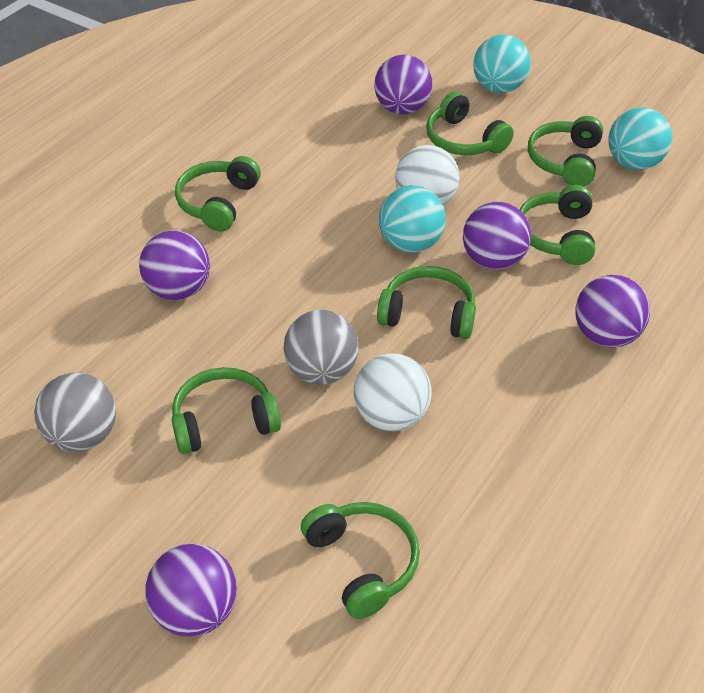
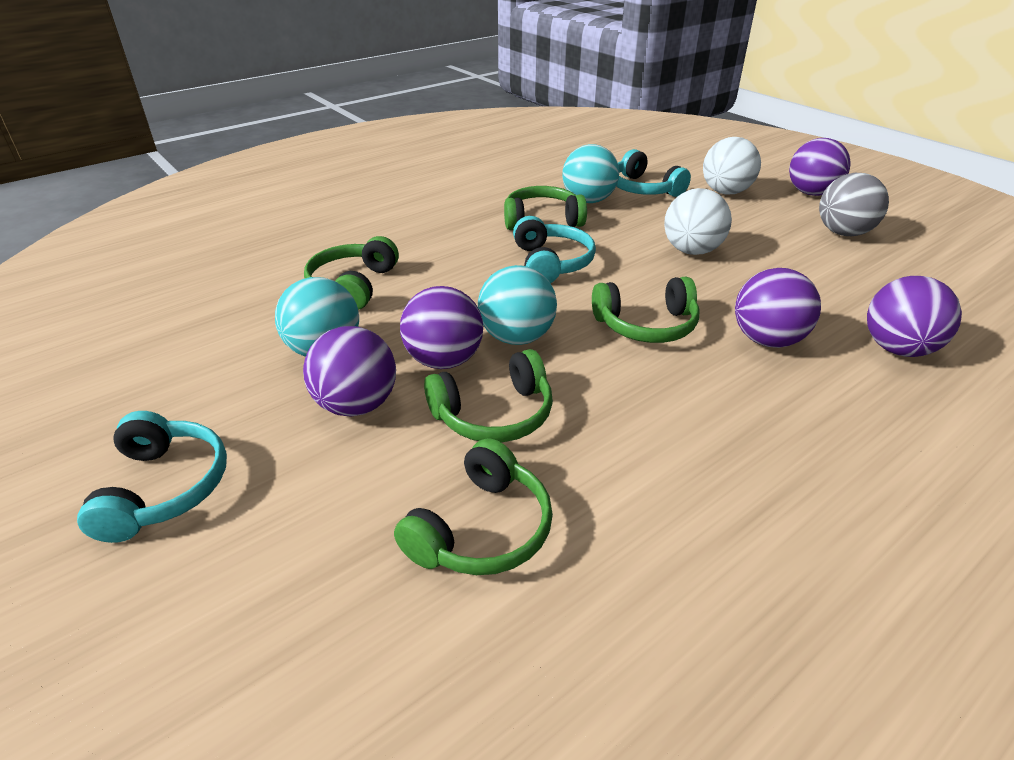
green headphones: 7 -> 5
grey ball: 2 -> 1
turquoise headphones: 0 -> 3

